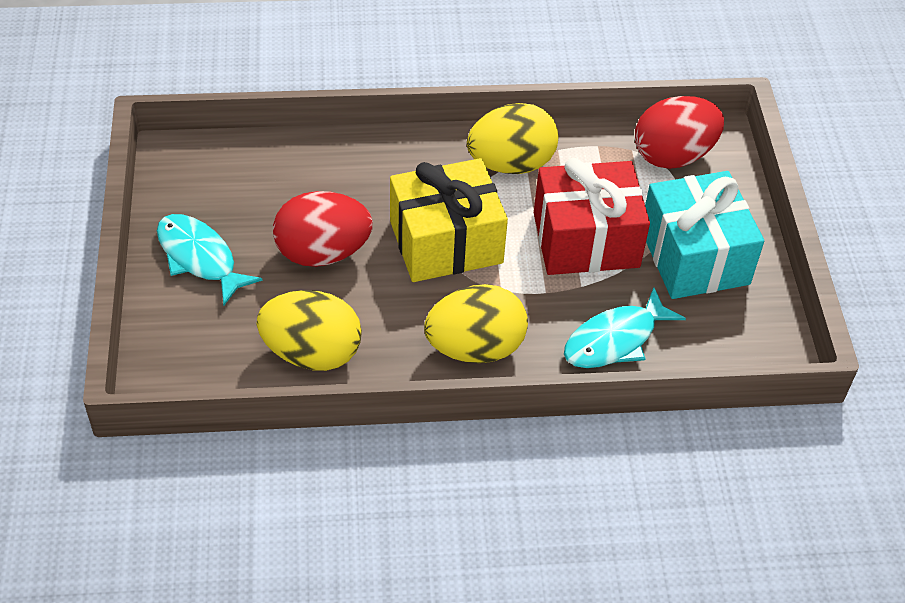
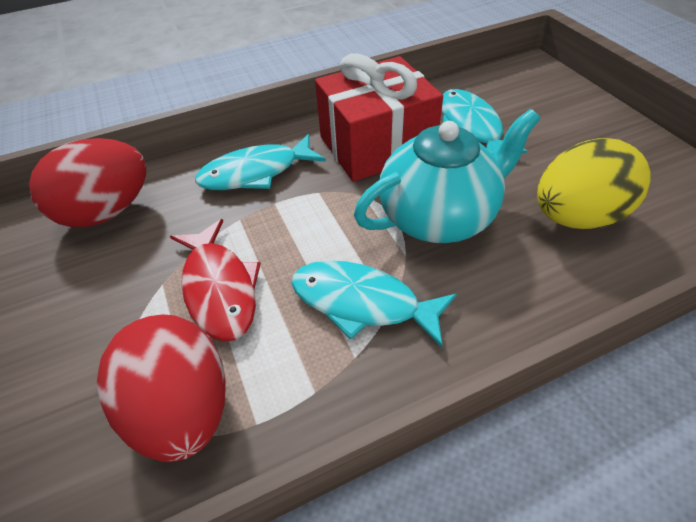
red fish: 0 -> 1
turquoise fish: 2 -> 3
turquoise gift: 1 -> 0
turquoise teapot: 0 -> 1
yellow egg: 3 -> 1
yellow gift: 1 -> 0

